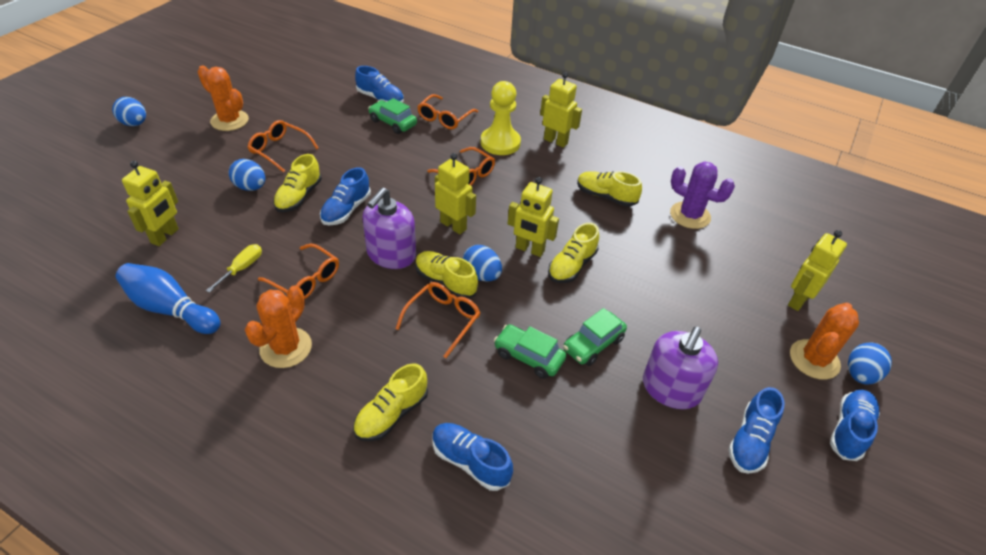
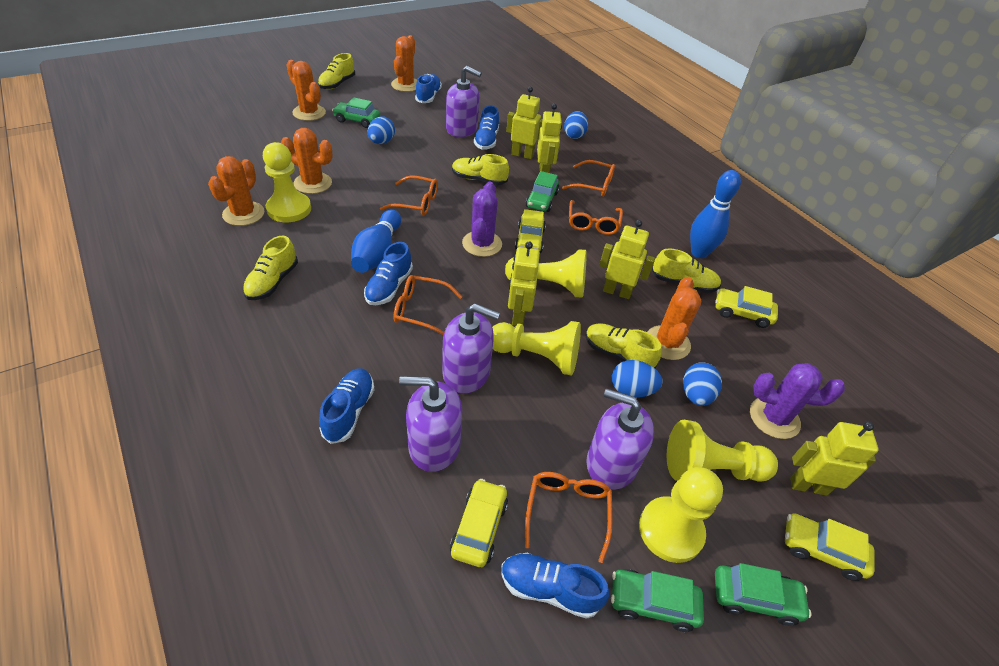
blue bowling pin: 1 -> 2
green car: 3 -> 4
orange cactus: 3 -> 5
purple cactus: 1 -> 2
purple soap dispenser: 2 -> 4
yellow car: 0 -> 4
yellow pawn: 1 -> 5
yellow screwdriver: 1 -> 0

